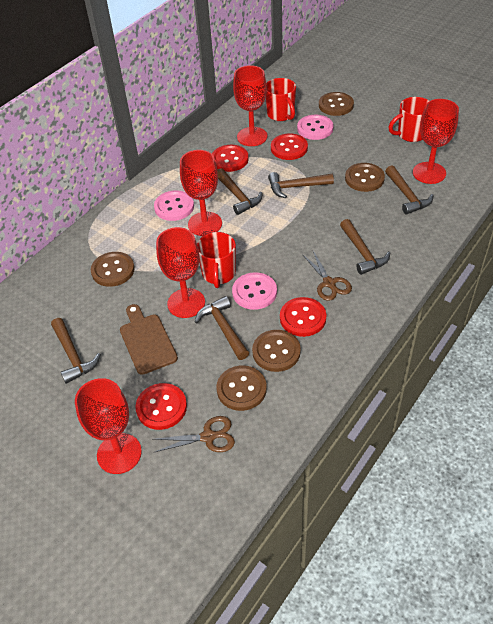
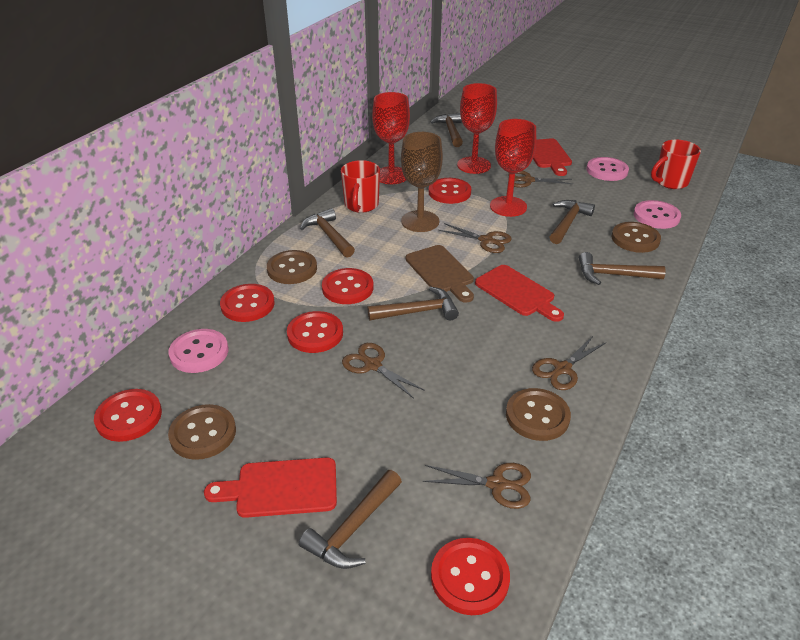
brown button: 5 -> 4
brown goblet: 0 -> 1
brown scissors: 2 -> 5
red button: 4 -> 6
red cutting board: 0 -> 3
red goblet: 5 -> 3
red mug: 3 -> 2

